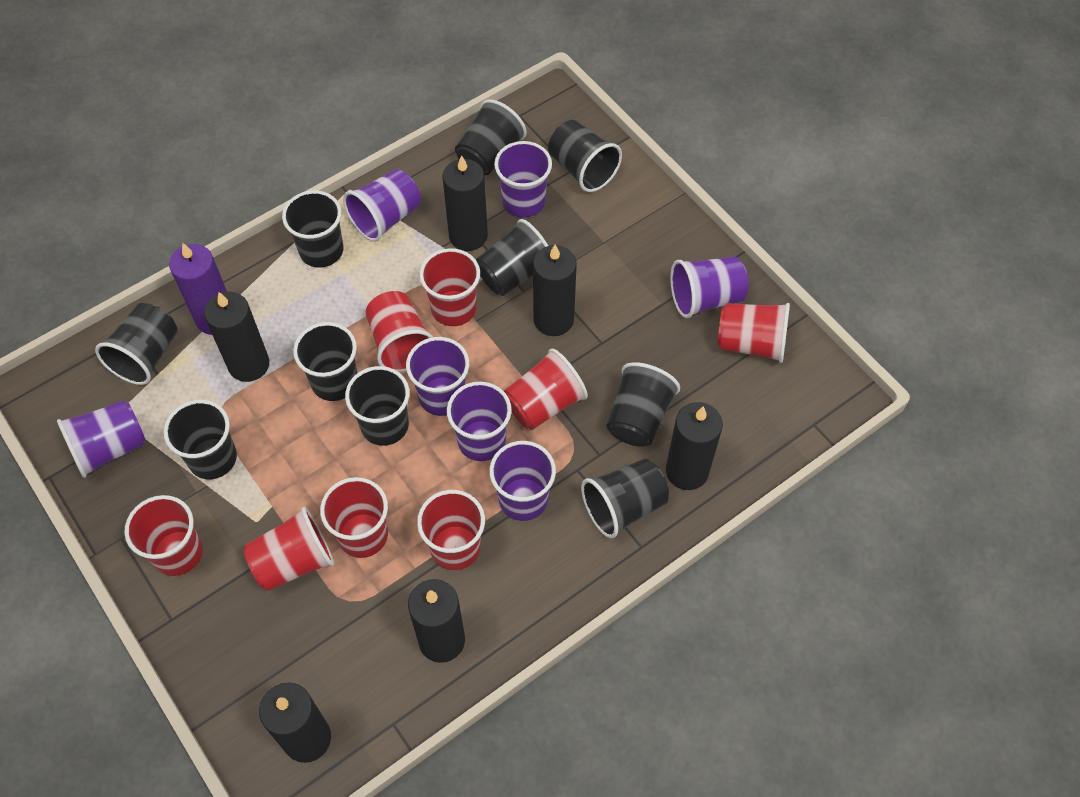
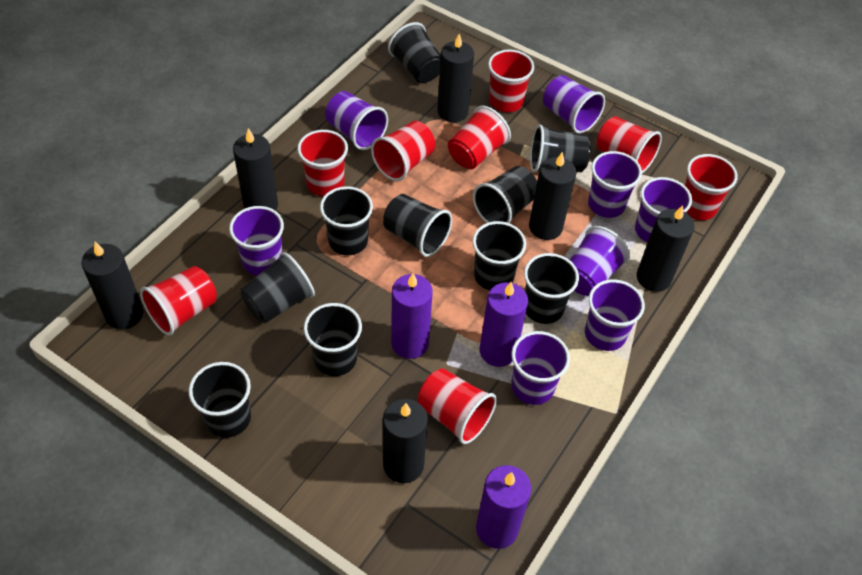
purple candle: 1 -> 3
purple cup: 7 -> 8

